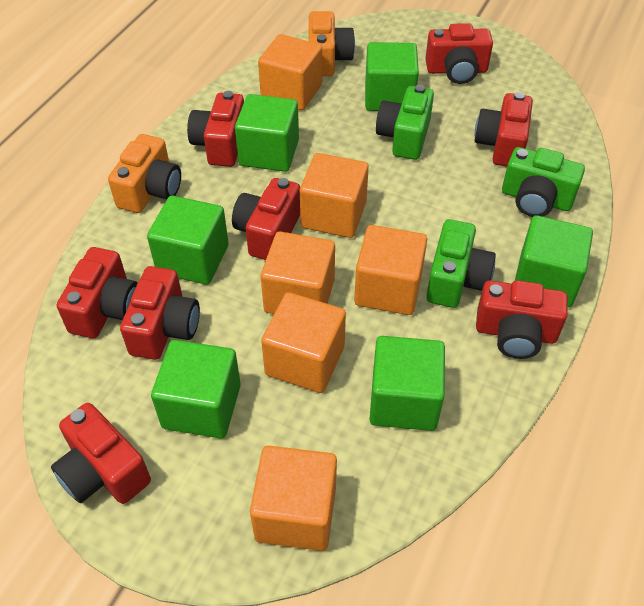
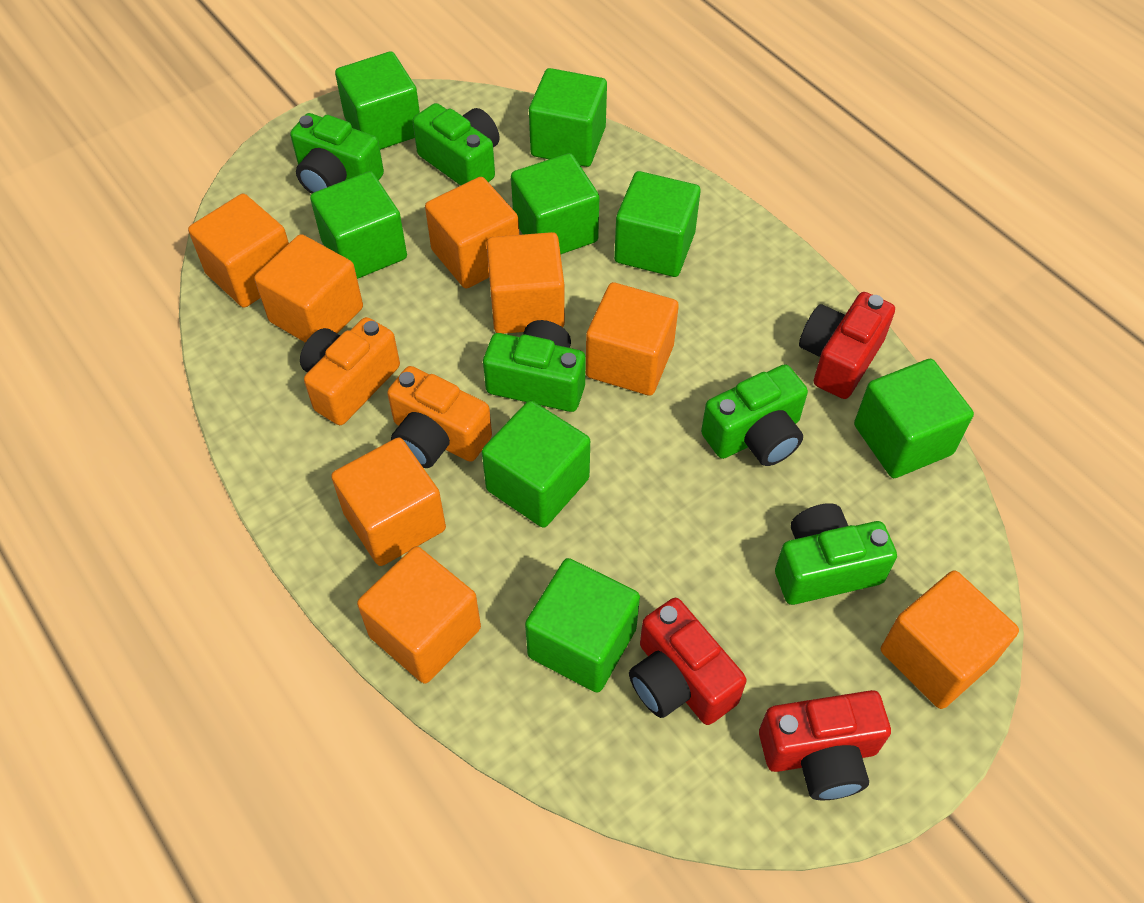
green camera: 3 -> 5
green cube: 6 -> 8
orange cube: 6 -> 8
red camera: 8 -> 3

